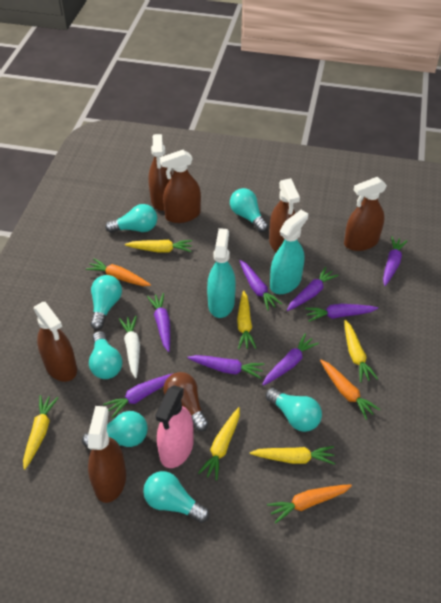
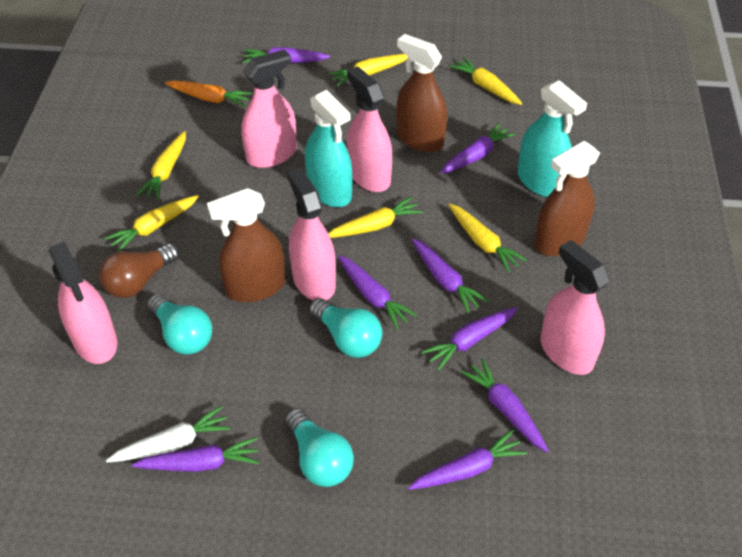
brown spray bottle: 6 -> 3
orange carrot: 3 -> 1
pink spray bottle: 1 -> 5
turquoise light bulb: 7 -> 3

